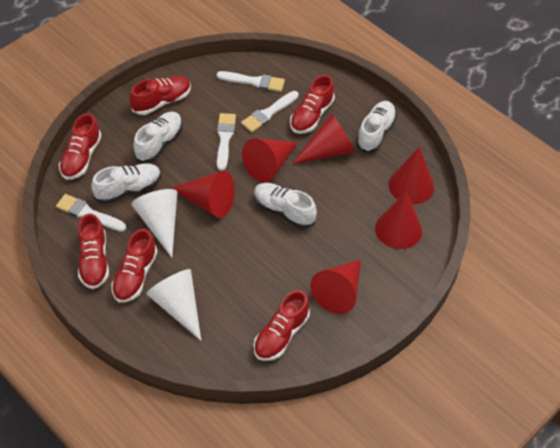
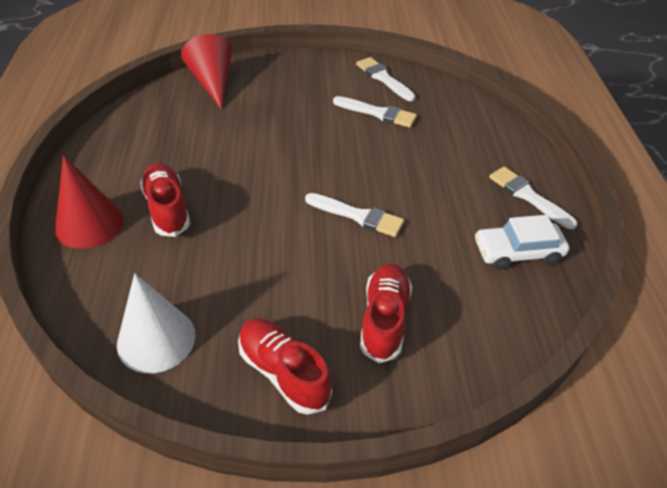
red cone: 6 -> 2
red shoe: 6 -> 3
white car: 0 -> 1
white cone: 2 -> 1
white shoe: 4 -> 0

